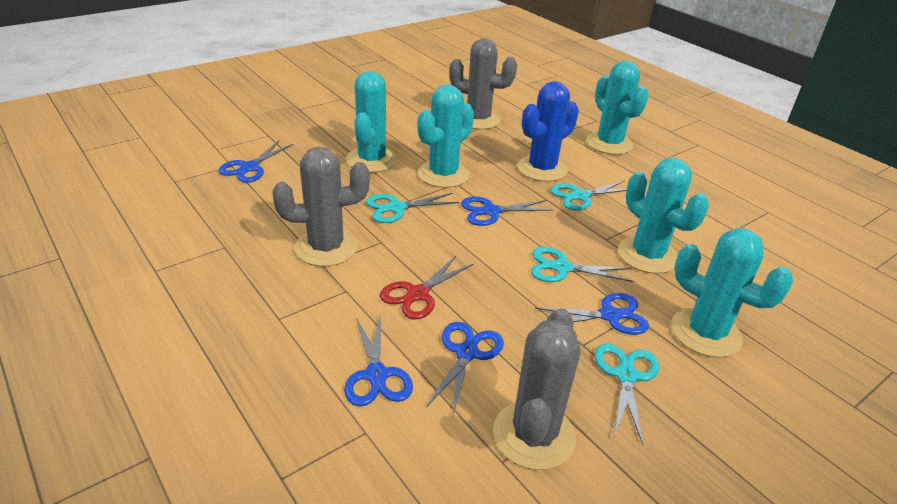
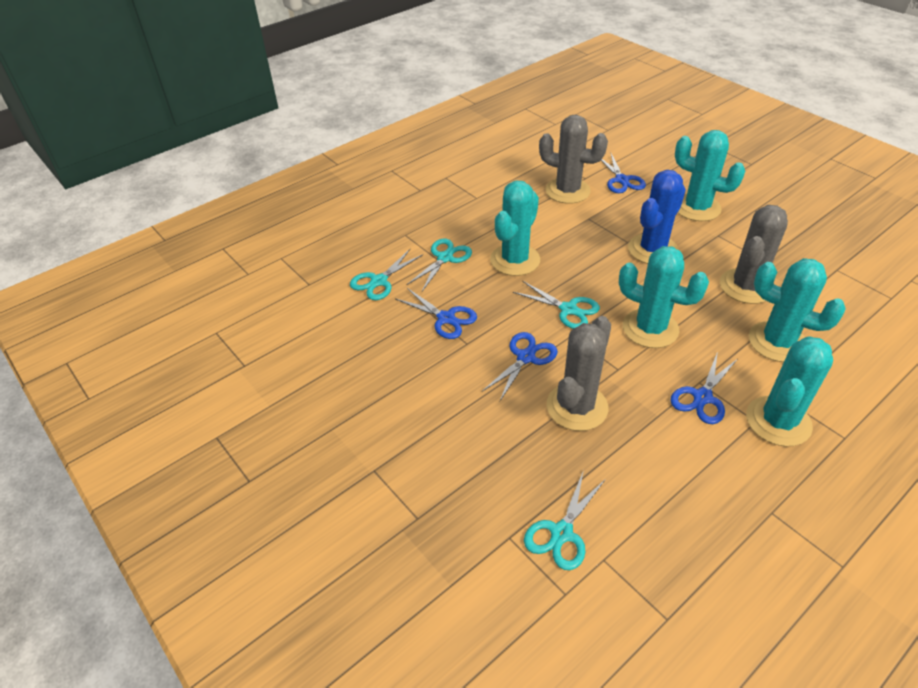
blue scissors: 5 -> 4
red scissors: 1 -> 0

